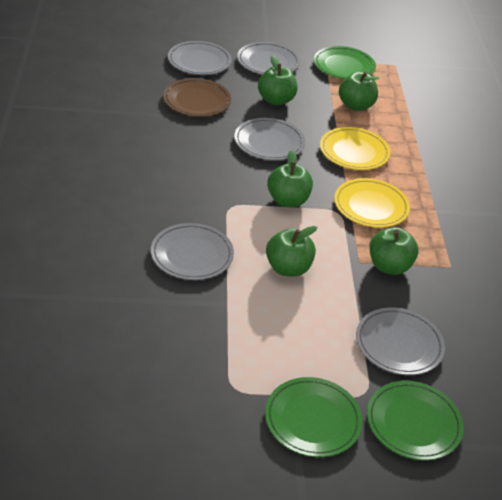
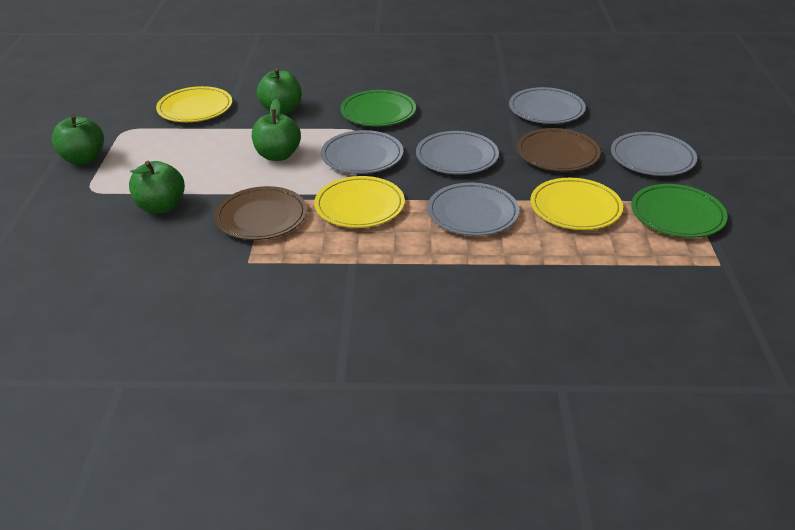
brown plate: 1 -> 2
green apple: 5 -> 4
green plate: 3 -> 2
yellow plate: 2 -> 3

